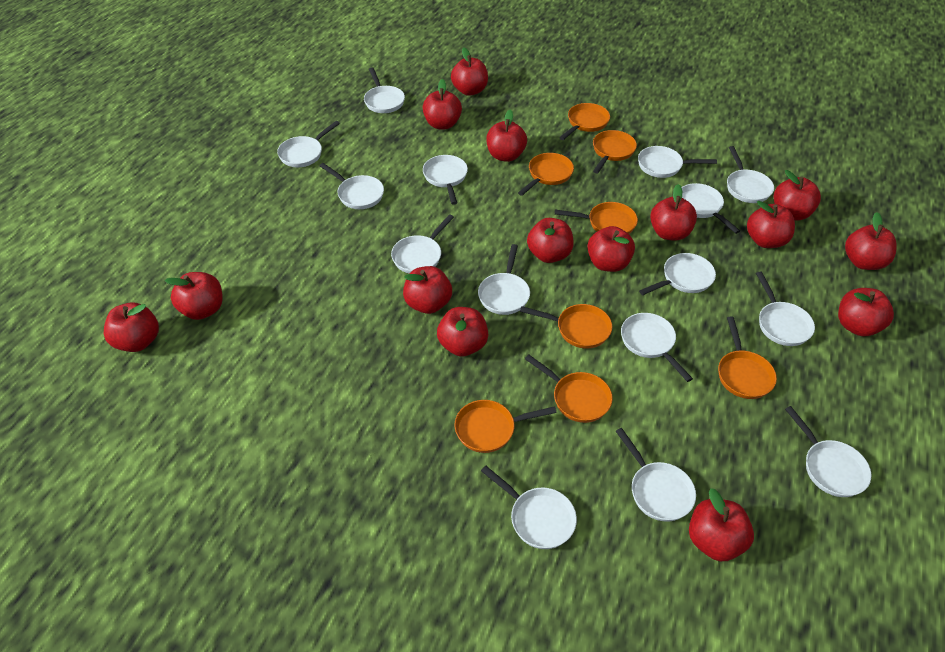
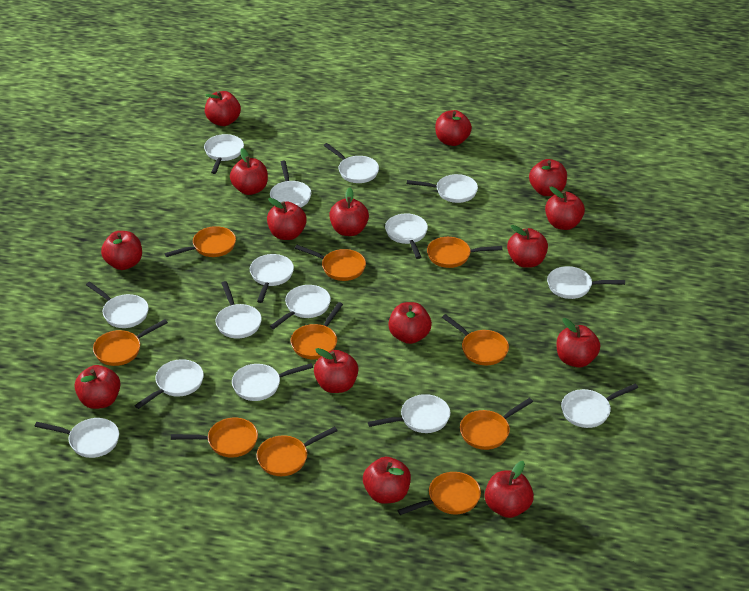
orange pan: 8 -> 10

